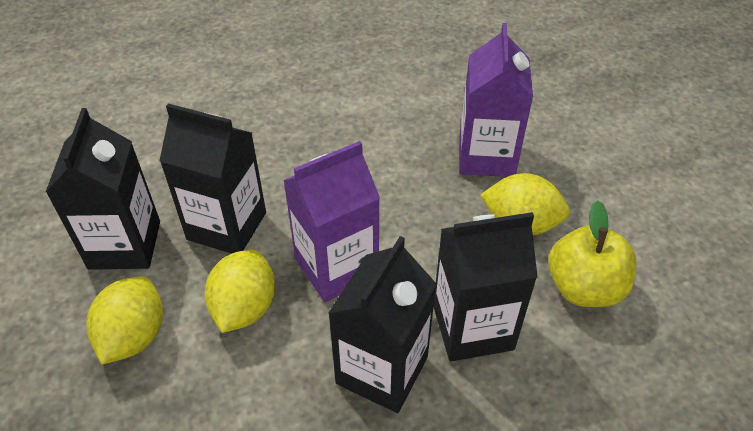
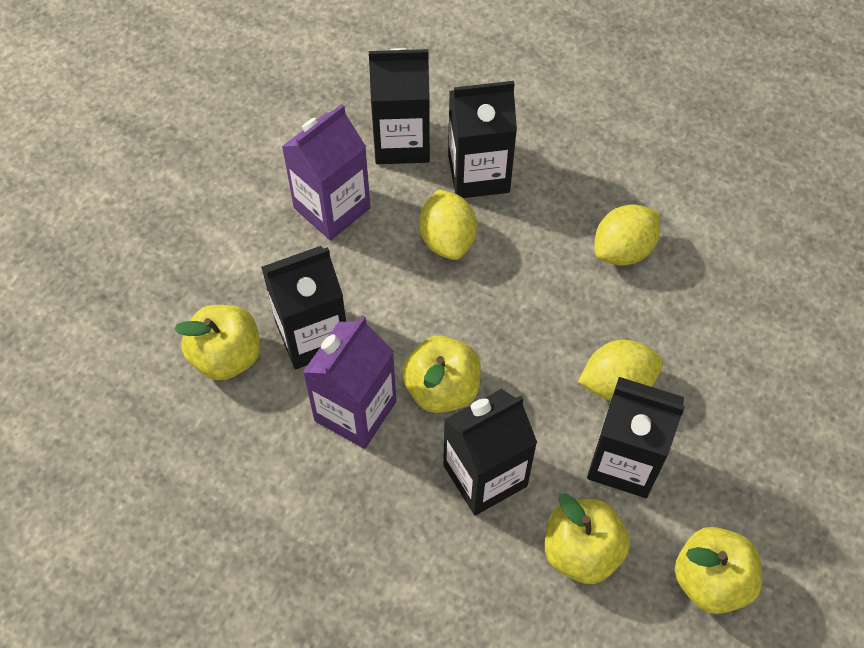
black carton: 4 -> 5
yellow apple: 1 -> 4

